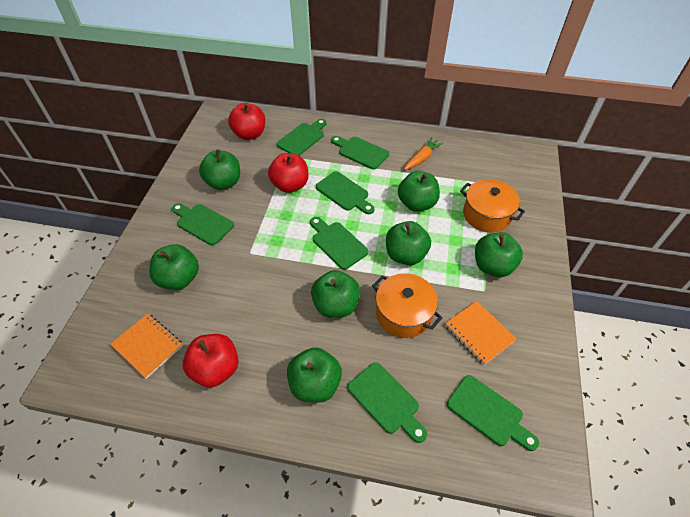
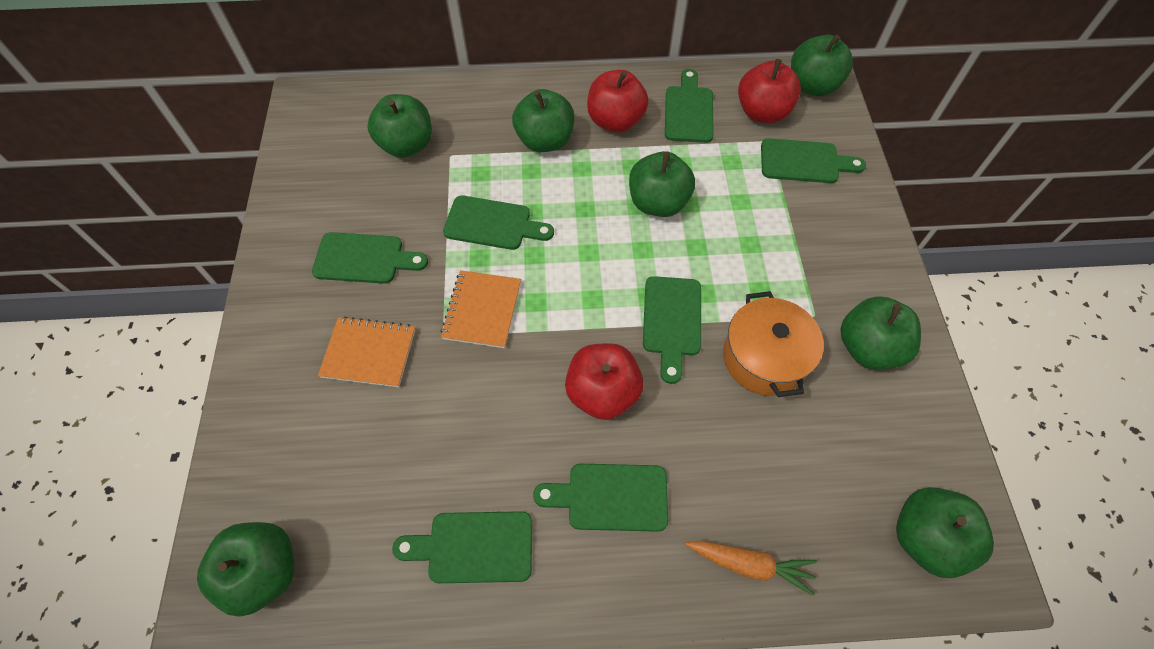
orange pot: 2 -> 1

